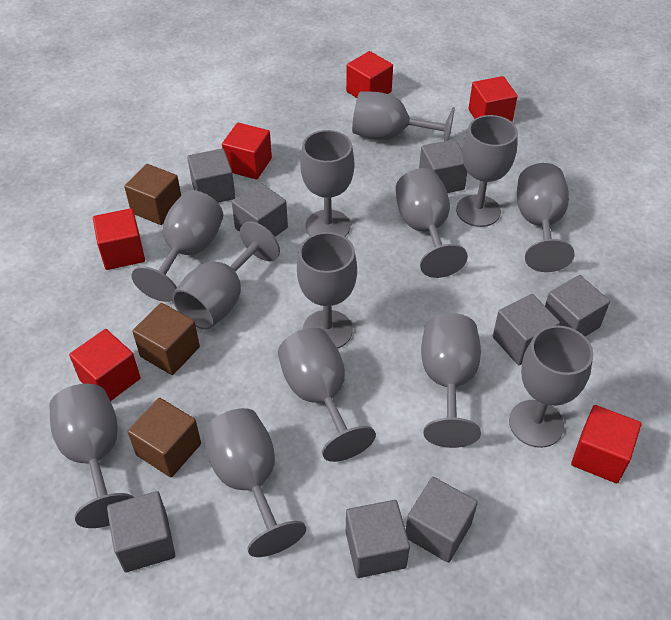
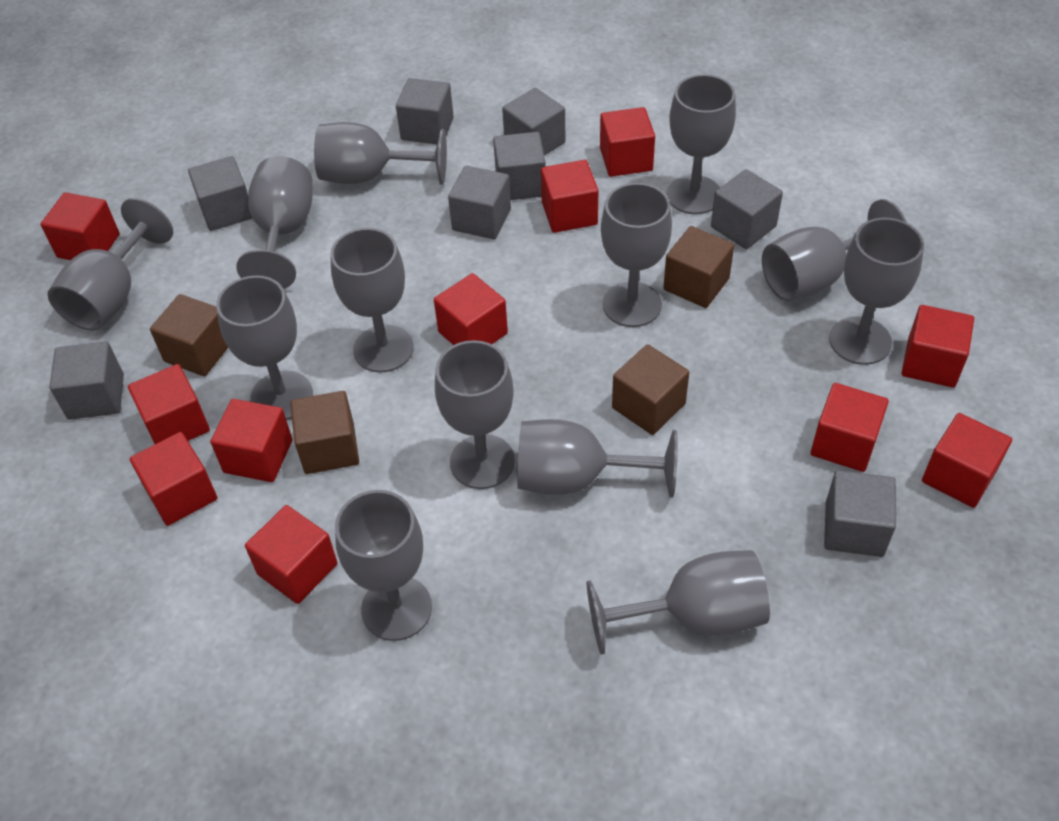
brown cube: 3 -> 4
red cube: 6 -> 11

